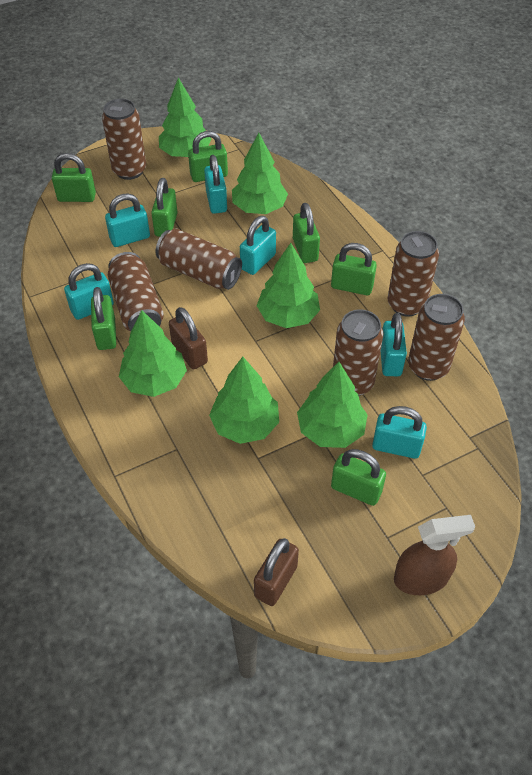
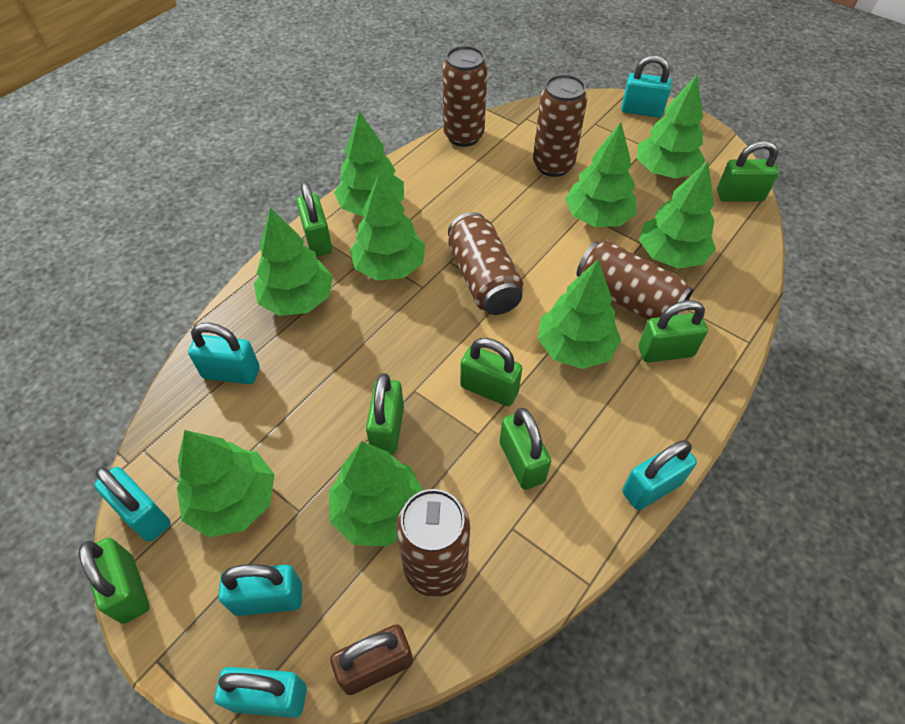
brown can: 6 -> 5
brown padlock: 2 -> 1
brown spray bottle: 1 -> 0
green tree: 6 -> 9

